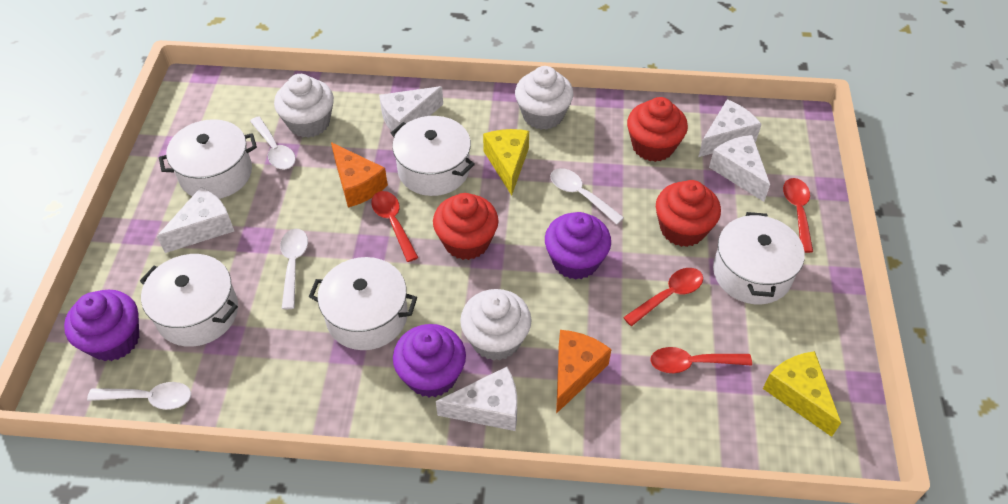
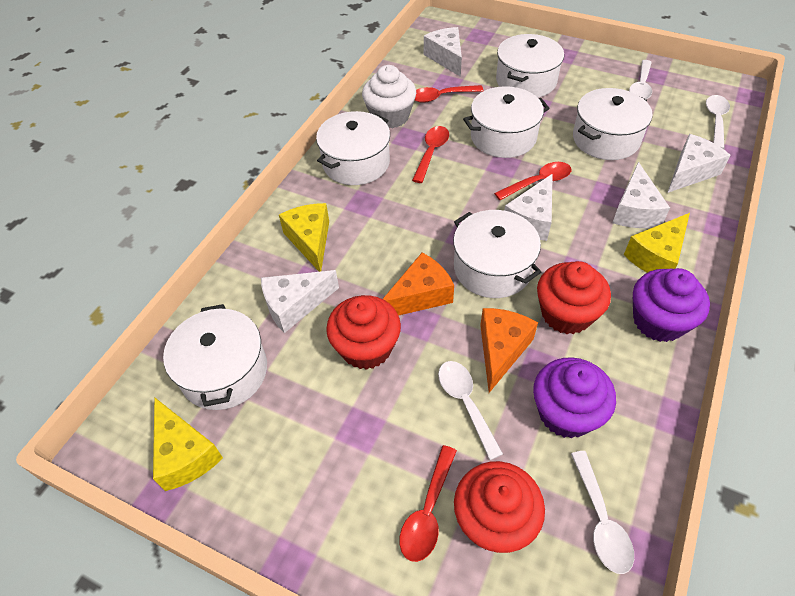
purple cupcake: 3 -> 2
white cupcake: 3 -> 1
white pot: 5 -> 6
yellow cheese: 2 -> 3

